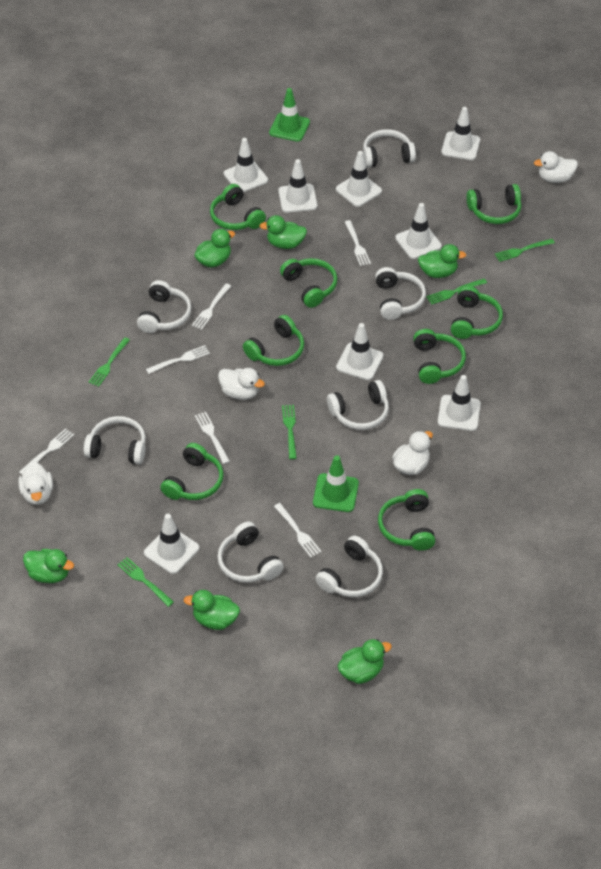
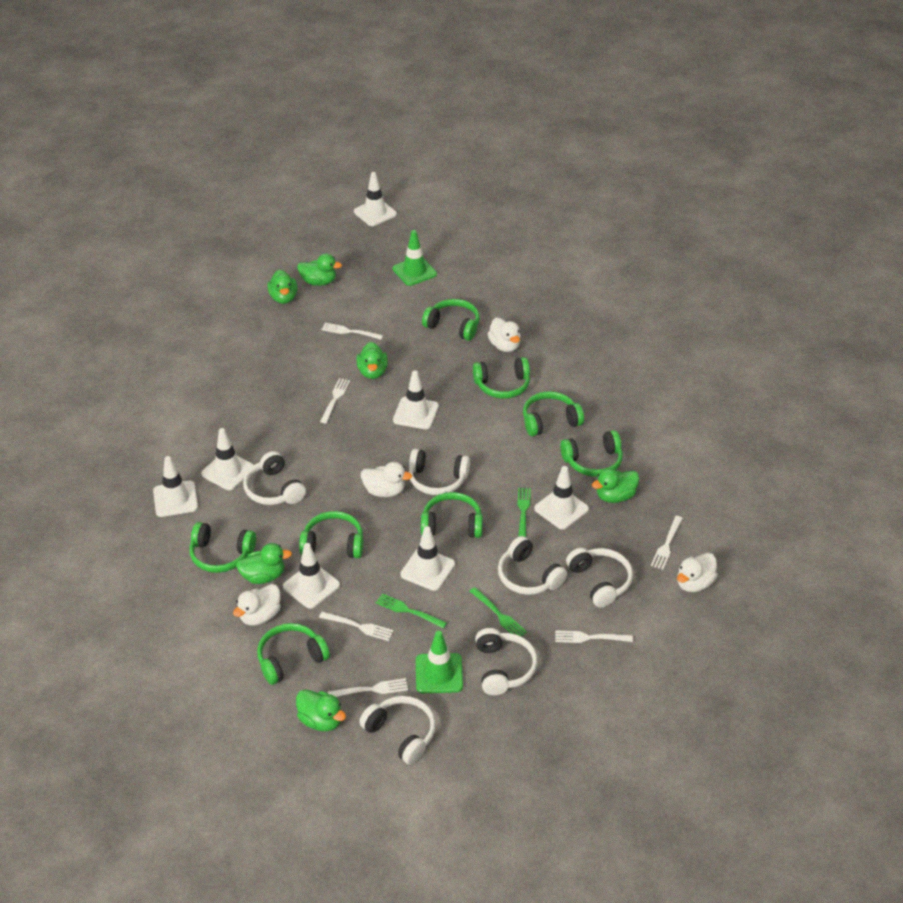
green fork: 5 -> 3
white headphones: 7 -> 6
white traffic cone: 8 -> 7

